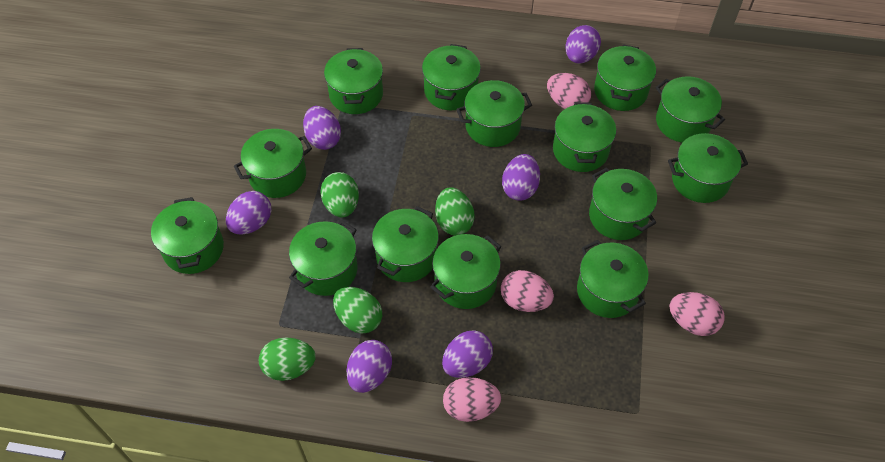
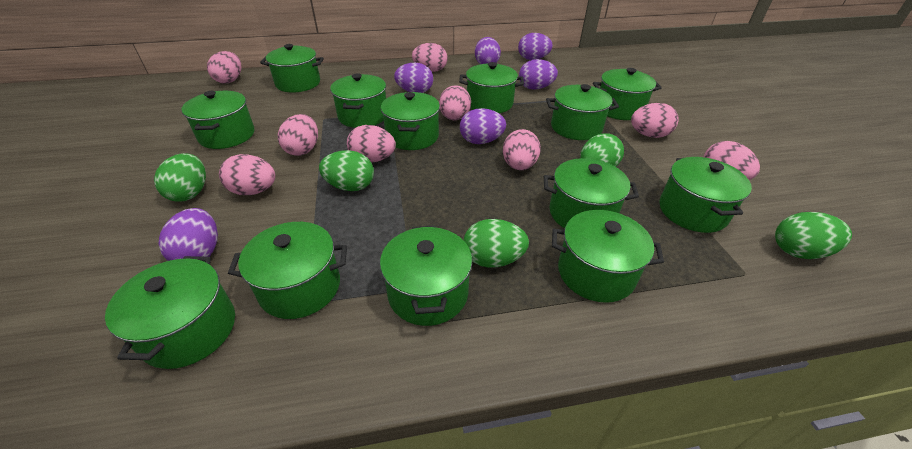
green egg: 4 -> 5
green pot: 14 -> 13
pink egg: 4 -> 9

